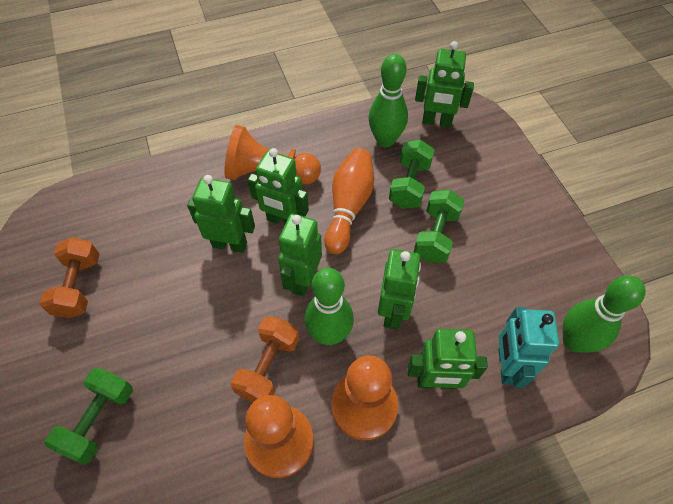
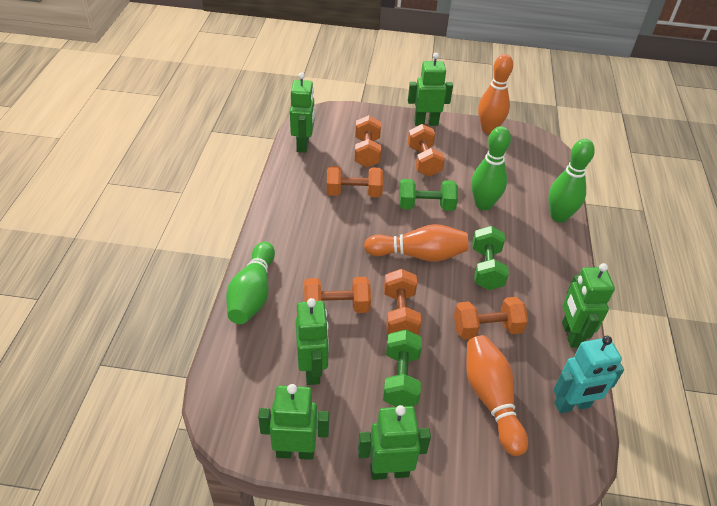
orange bowling pin: 1 -> 3
orange dumbbell: 2 -> 6
orange pawn: 3 -> 0

